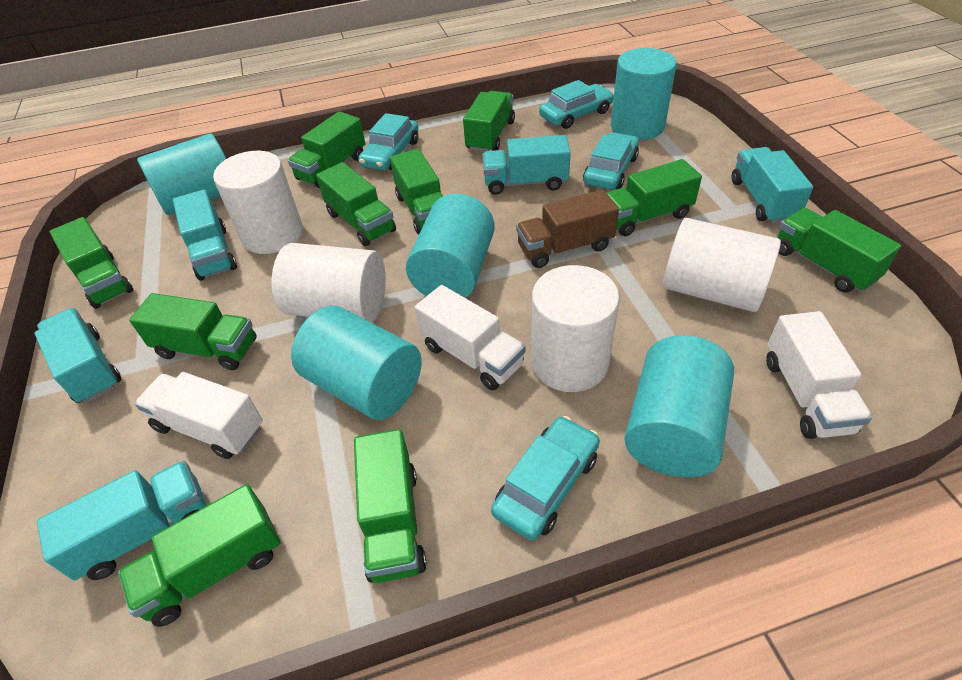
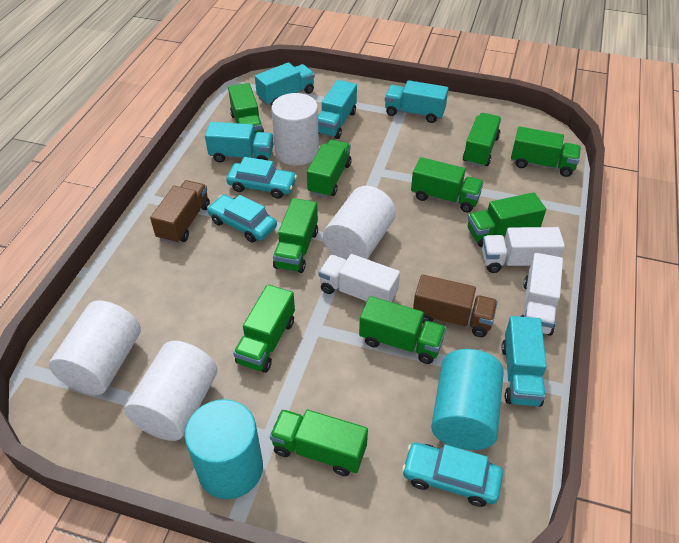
brown truck: 1 -> 2
turquoise car: 4 -> 3
turquoise cylinder: 5 -> 2

